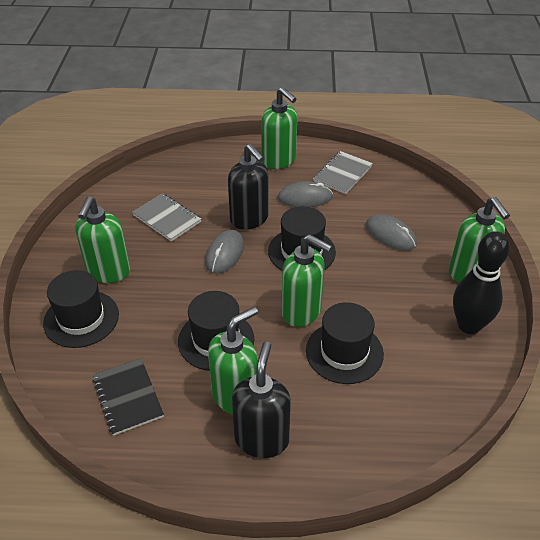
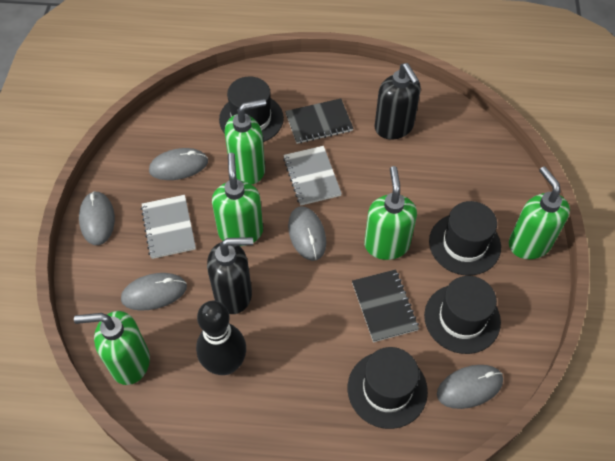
black notebook: 1 -> 2
grey mouse: 3 -> 5

